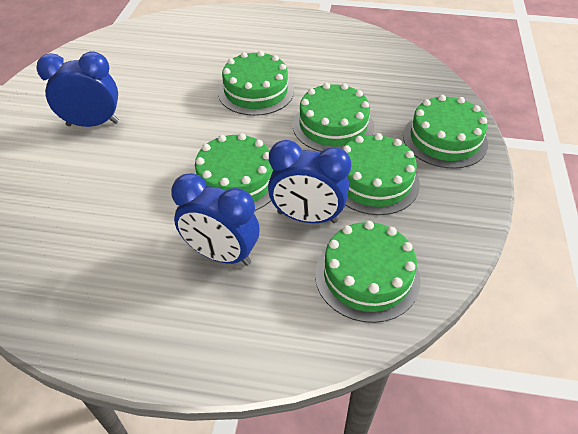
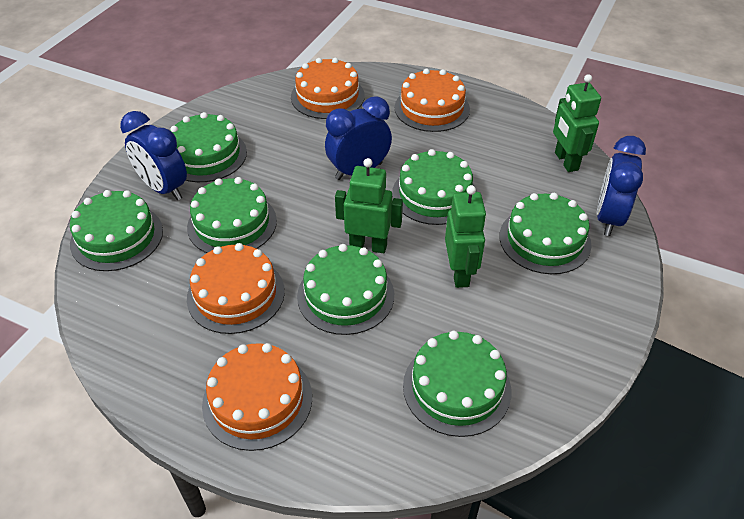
green cake: 6 -> 7
green robot: 0 -> 3
orange cake: 0 -> 4

